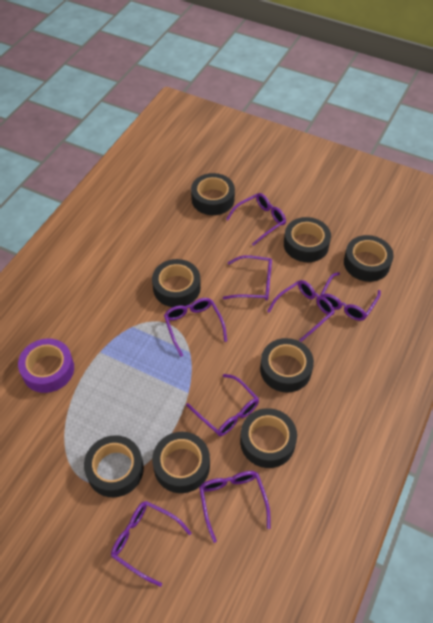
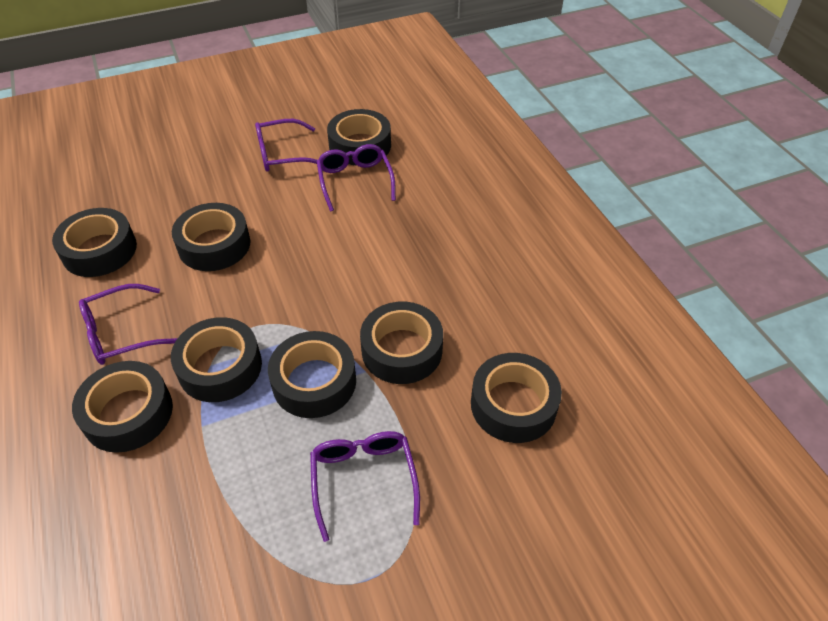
purple glasses: 8 -> 4
purple tape: 1 -> 0

